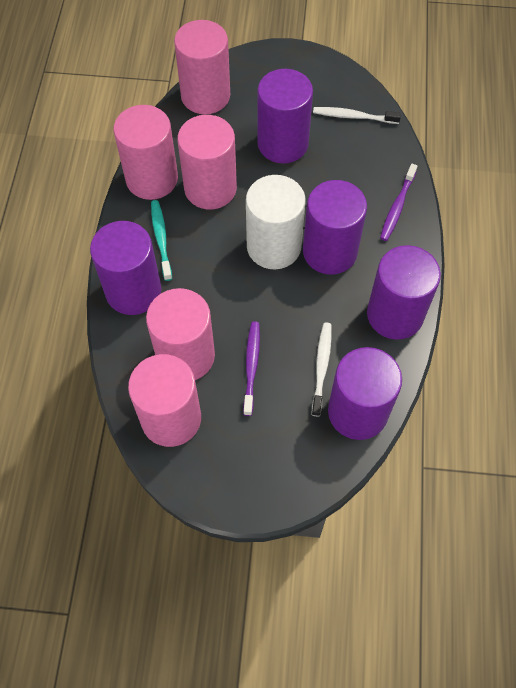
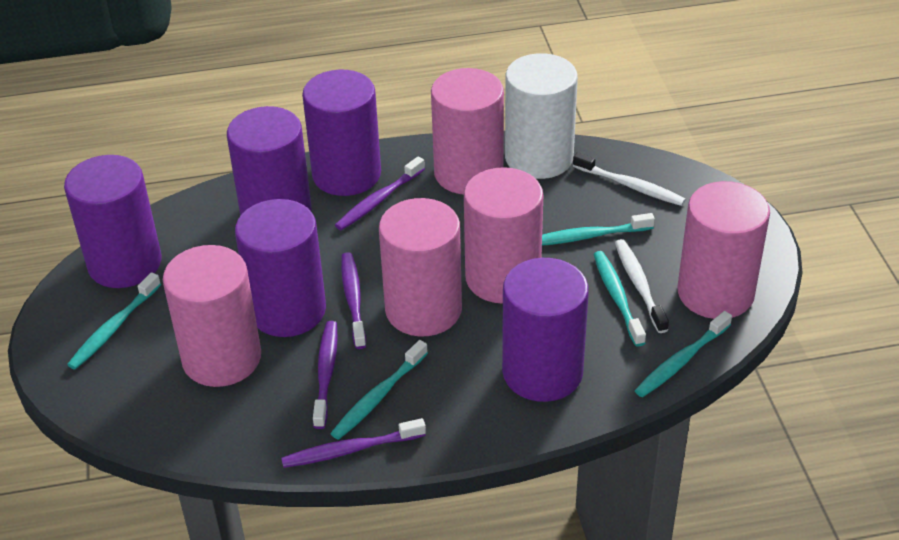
purple toothbrush: 2 -> 4
turquoise toothbrush: 1 -> 5

